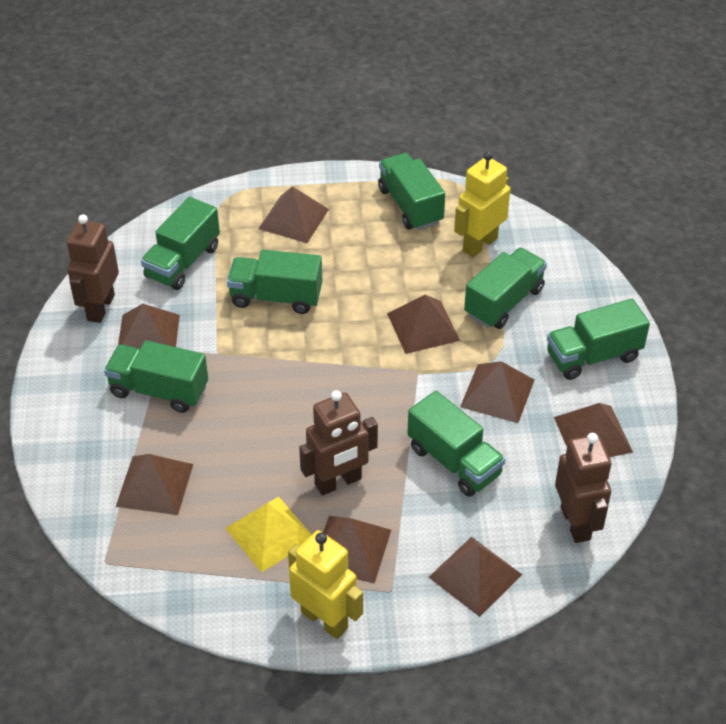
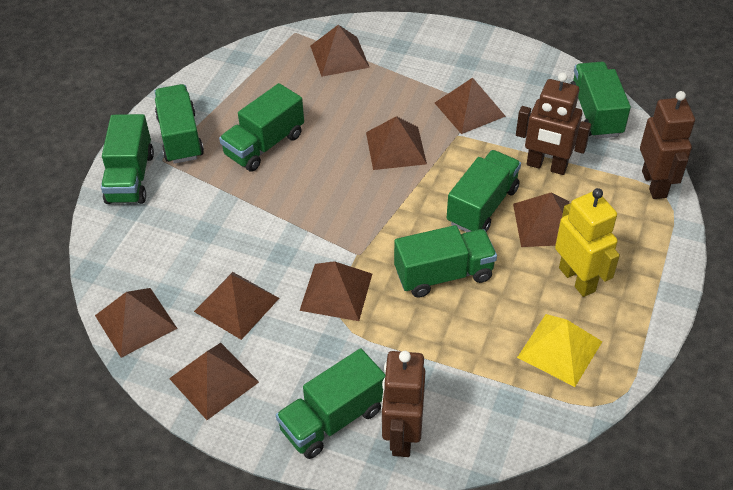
yellow robot: 2 -> 1

